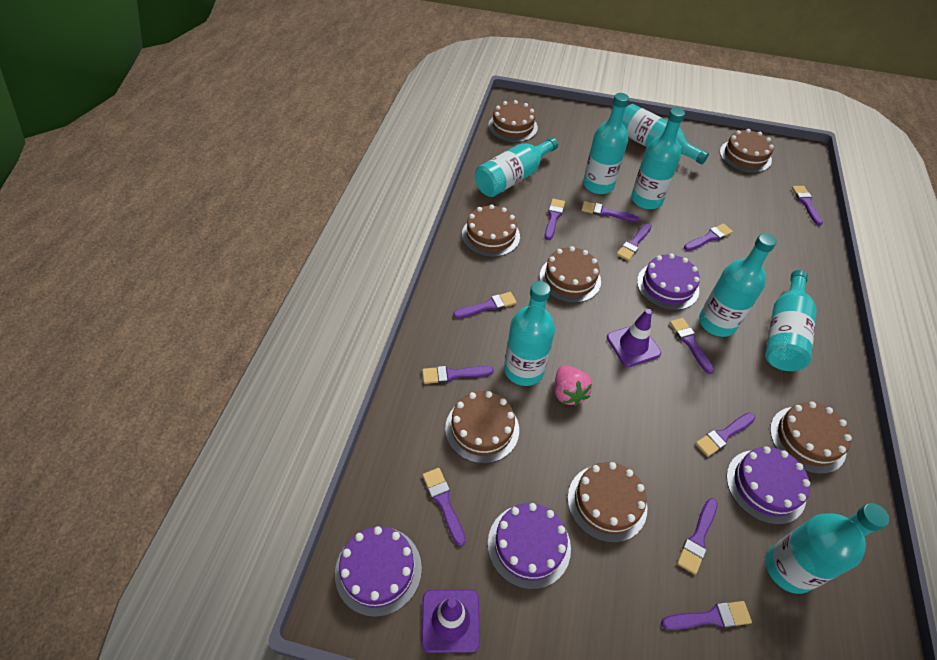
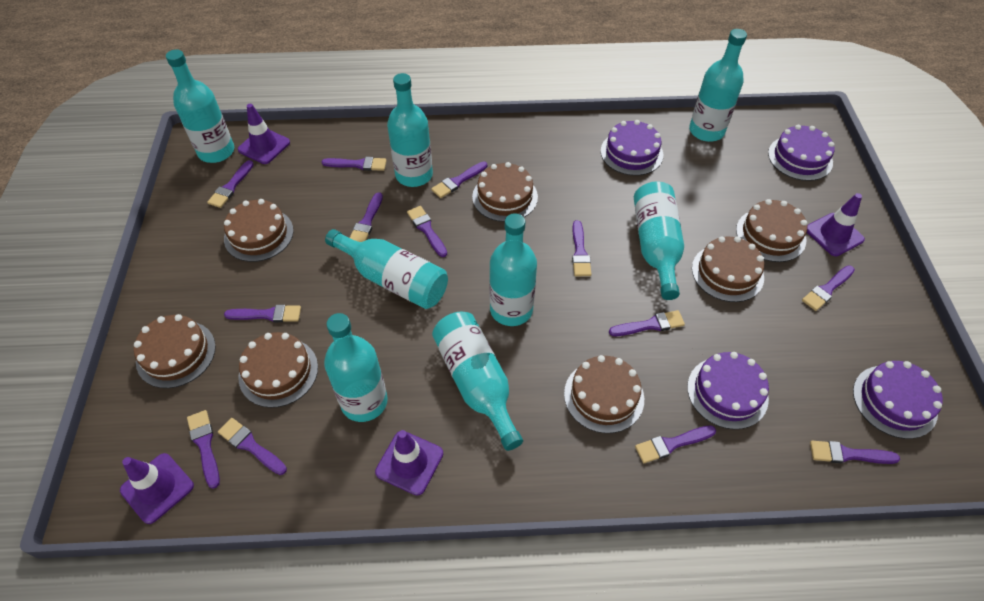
pink strawberry: 1 -> 0
purple brush: 12 -> 13
purple traffic cone: 2 -> 4

